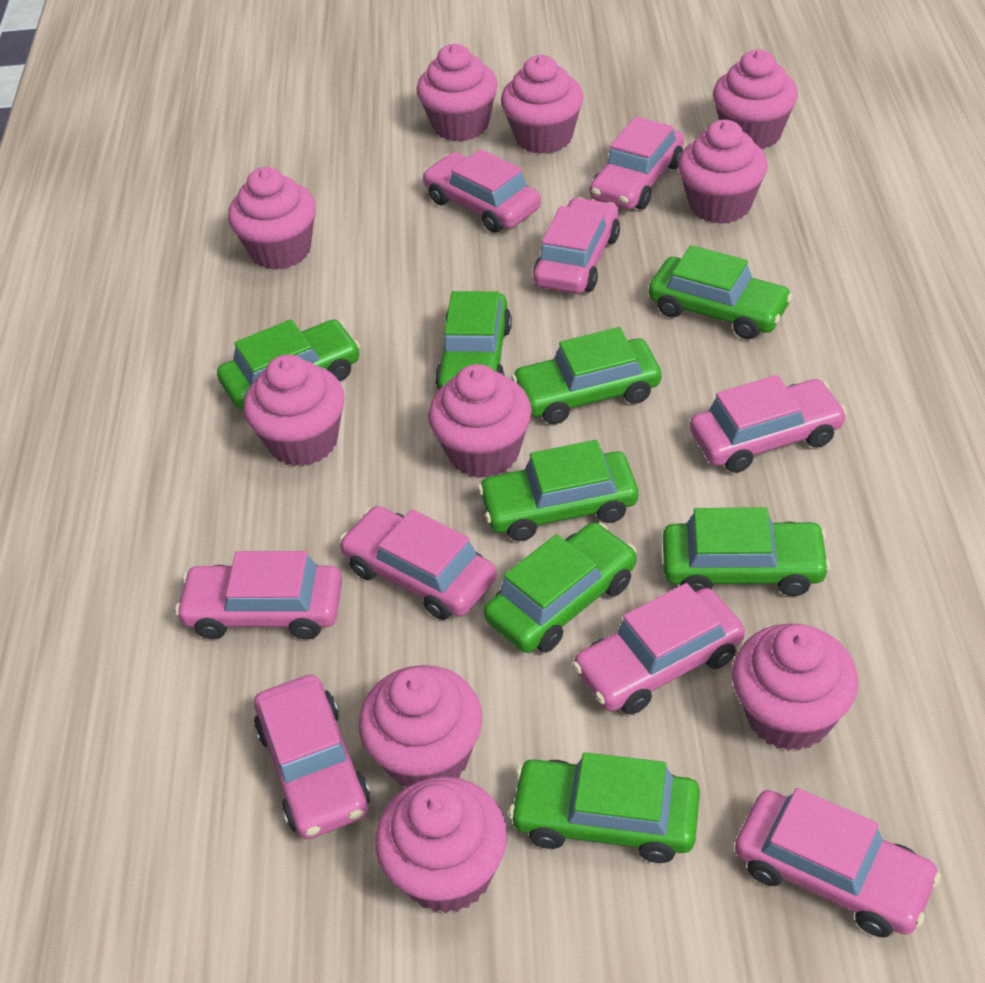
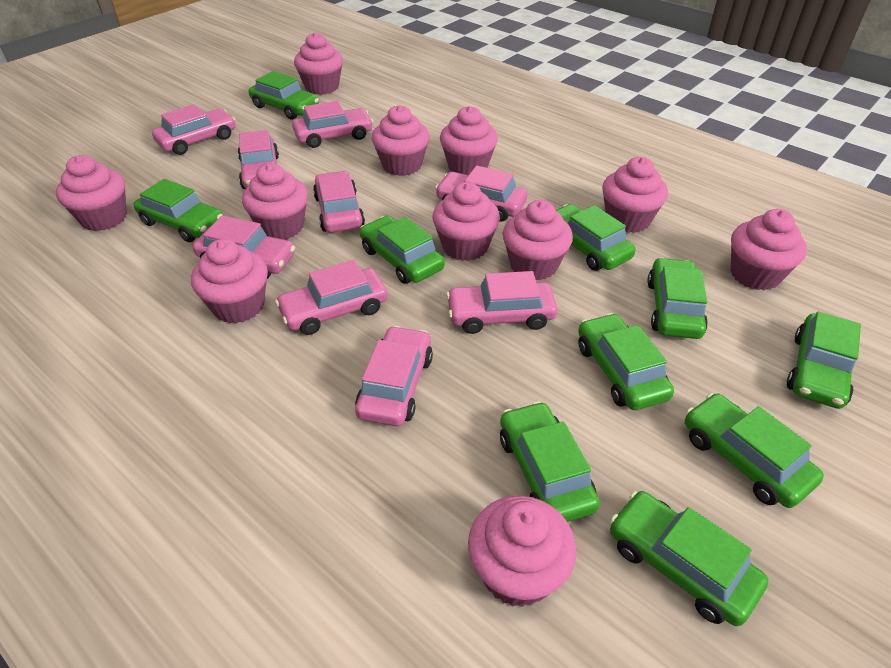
green car: 8 -> 10
pink cupcake: 10 -> 11

